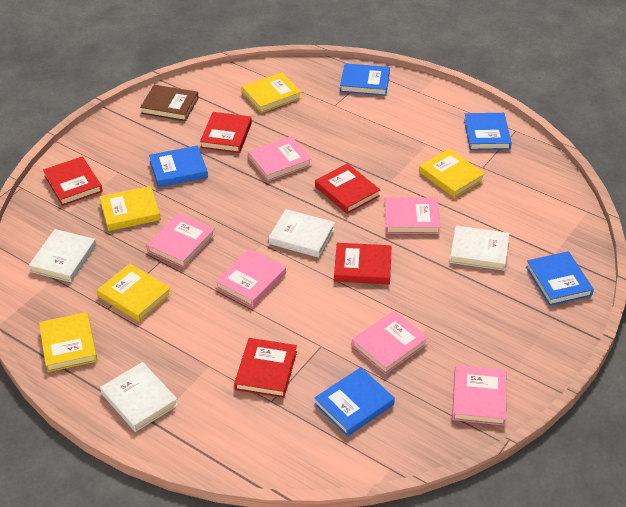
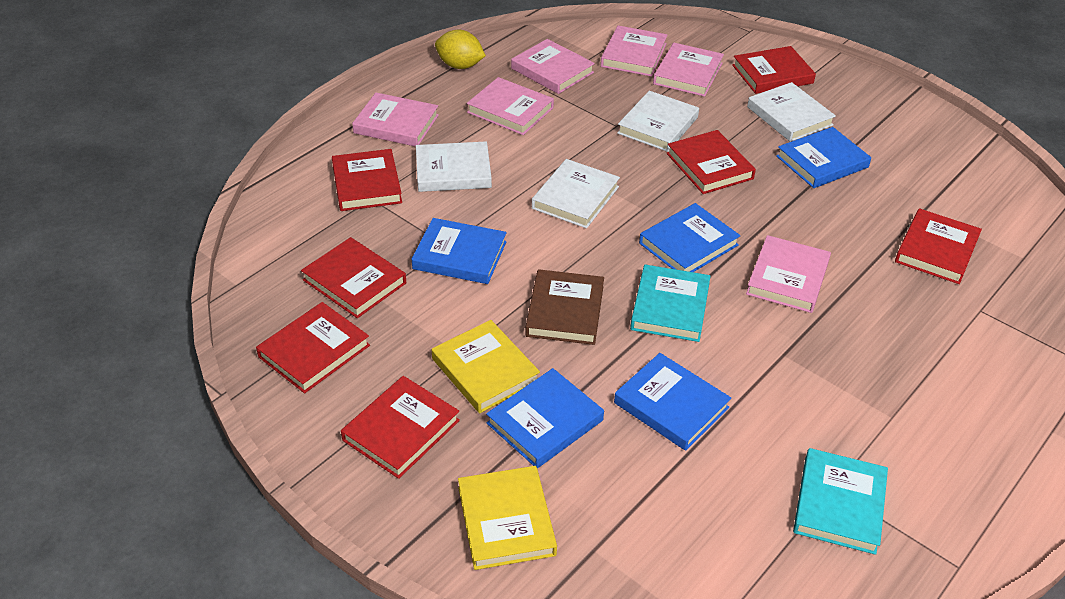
red book: 5 -> 7
turquoise book: 0 -> 2
yellow book: 5 -> 2
yellow lemon: 0 -> 1

